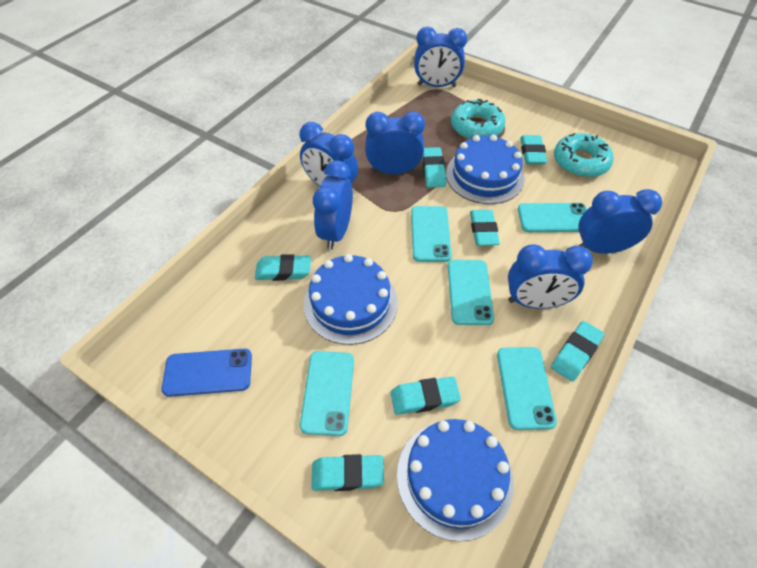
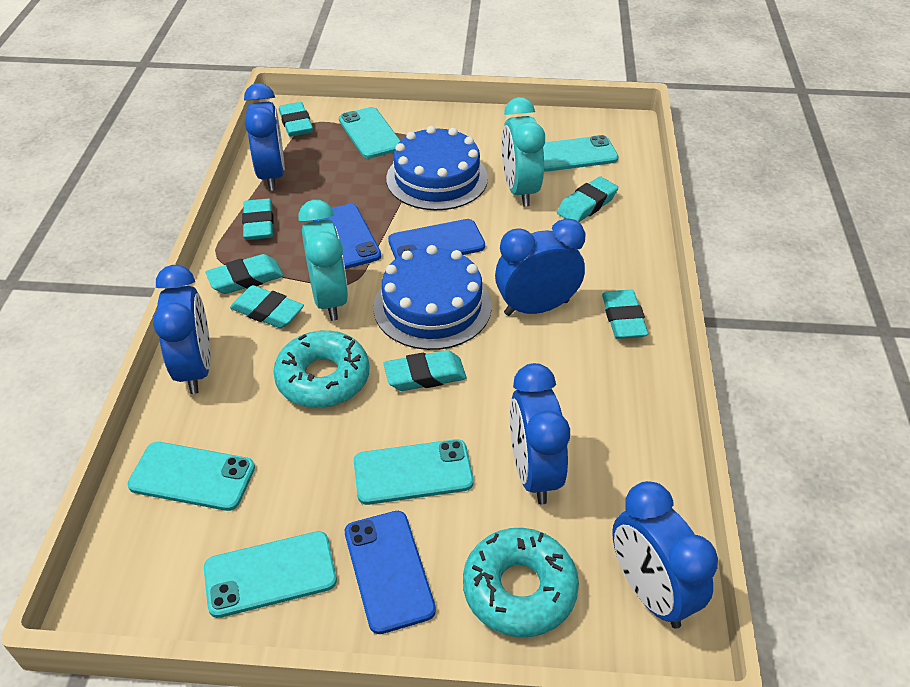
blue cake: 3 -> 2
blue clock: 6 -> 5
blue phone: 1 -> 3
turquoise clock: 0 -> 2

